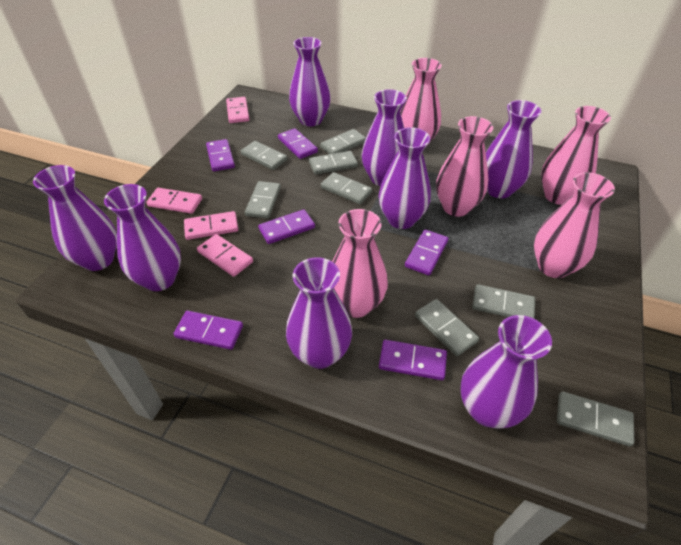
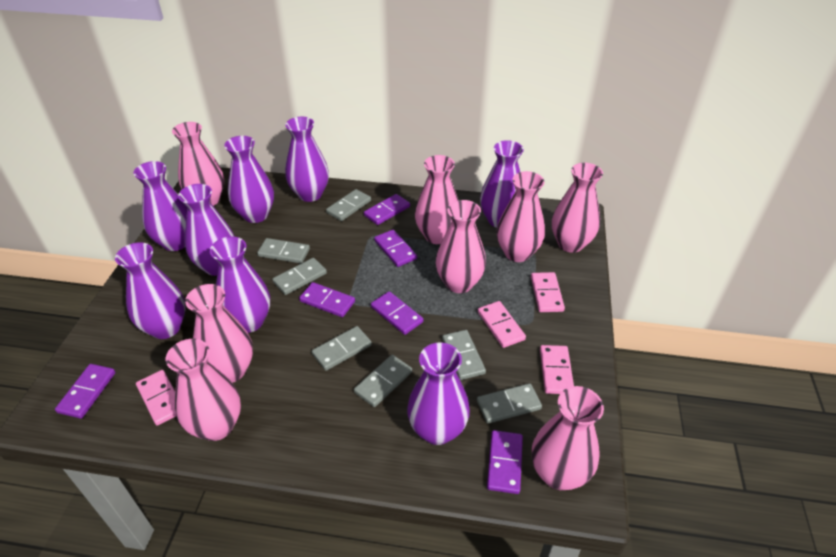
grey domino: 8 -> 7
pink vase: 5 -> 8

